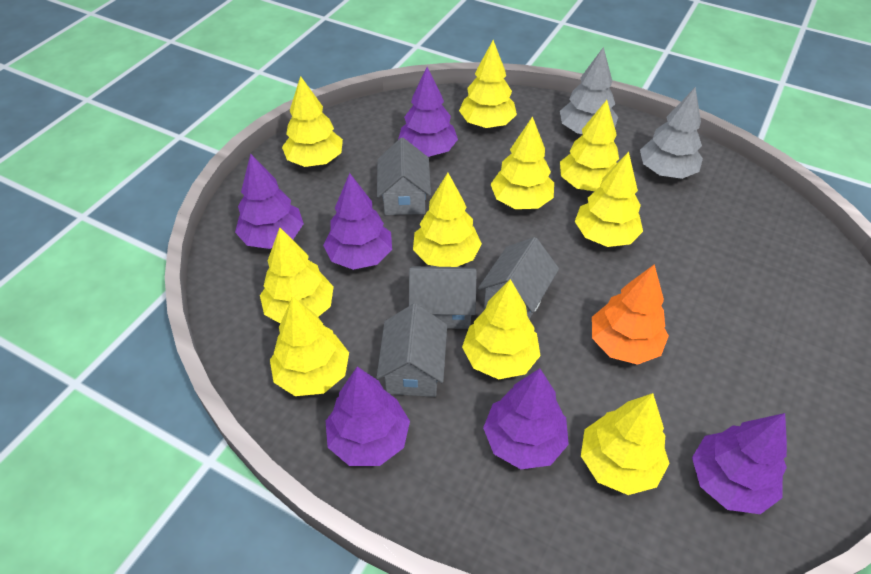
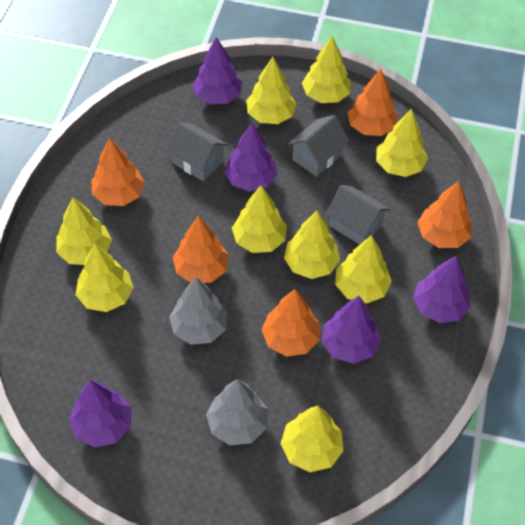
grey house: 4 -> 3
orange tree: 1 -> 5
purple tree: 6 -> 5
yellow tree: 10 -> 9

